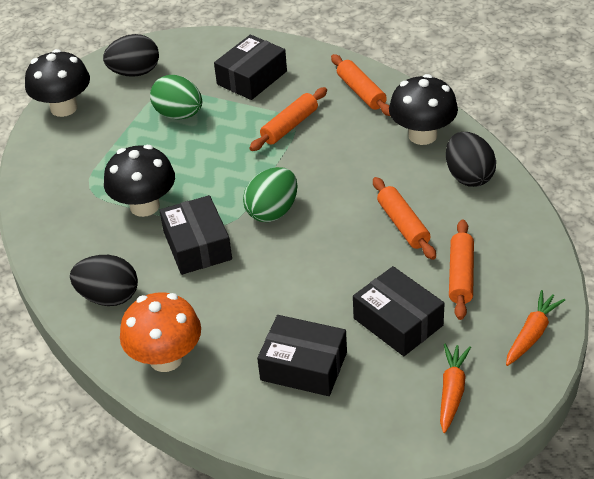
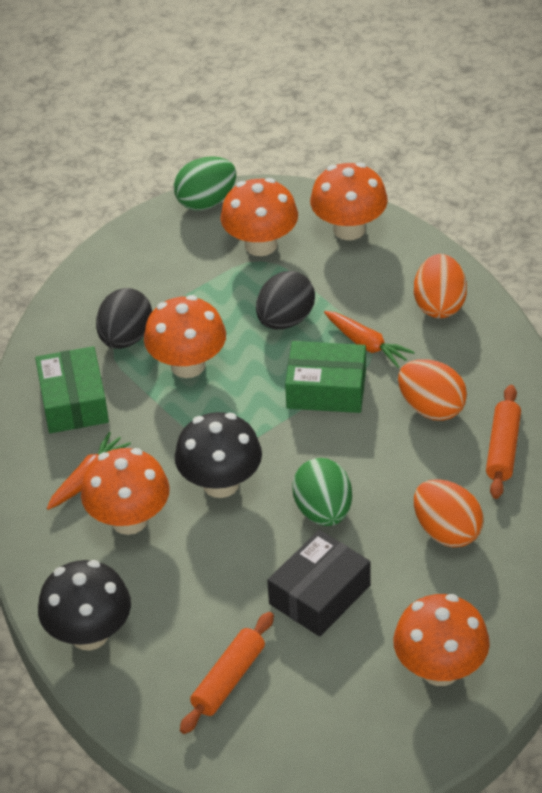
black box: 4 -> 1
black egg: 3 -> 2
black mushroom: 3 -> 2
green box: 0 -> 2
orange egg: 0 -> 3
orange mushroom: 1 -> 5
orange rolling pin: 4 -> 2

